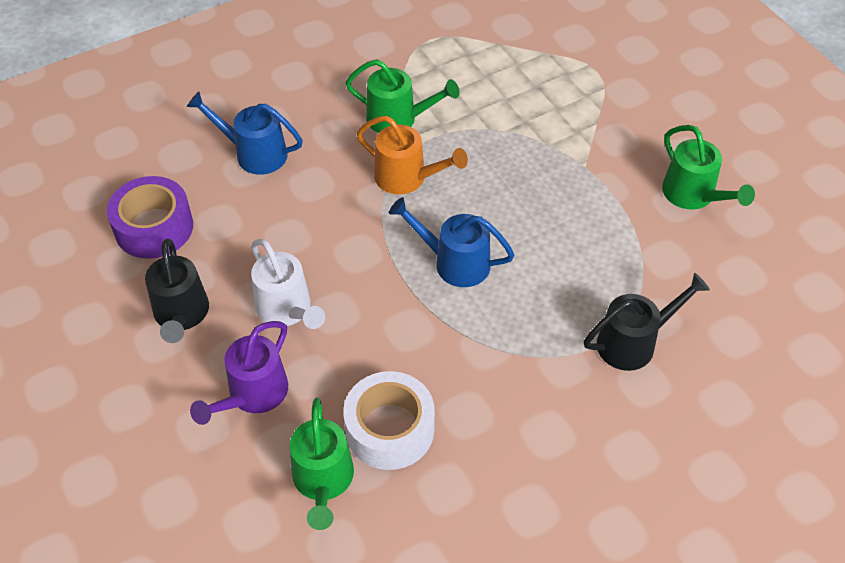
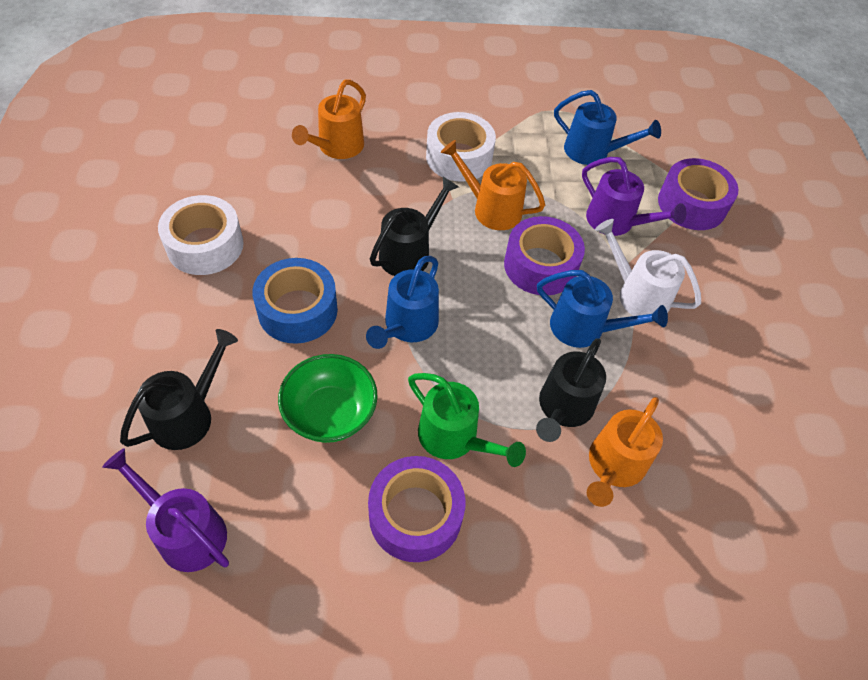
black watering can: 2 -> 3
blue tape: 0 -> 1
blue watering can: 2 -> 3
green bowl: 0 -> 1
green watering can: 3 -> 1
orange watering can: 1 -> 3
purple tape: 1 -> 3
purple watering can: 1 -> 2
white tape: 1 -> 2

